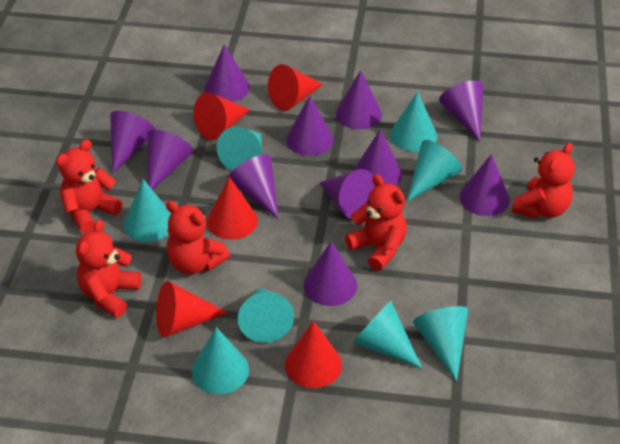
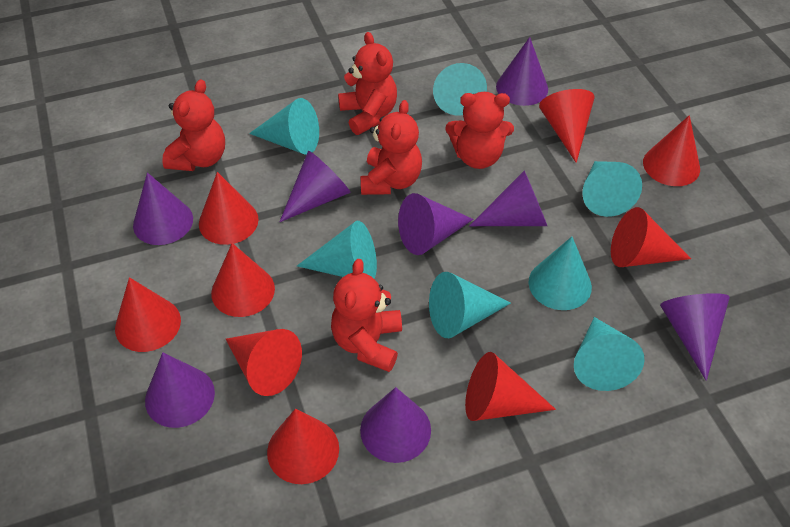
purple cone: 11 -> 8
red cone: 5 -> 9
turquoise cone: 8 -> 7

